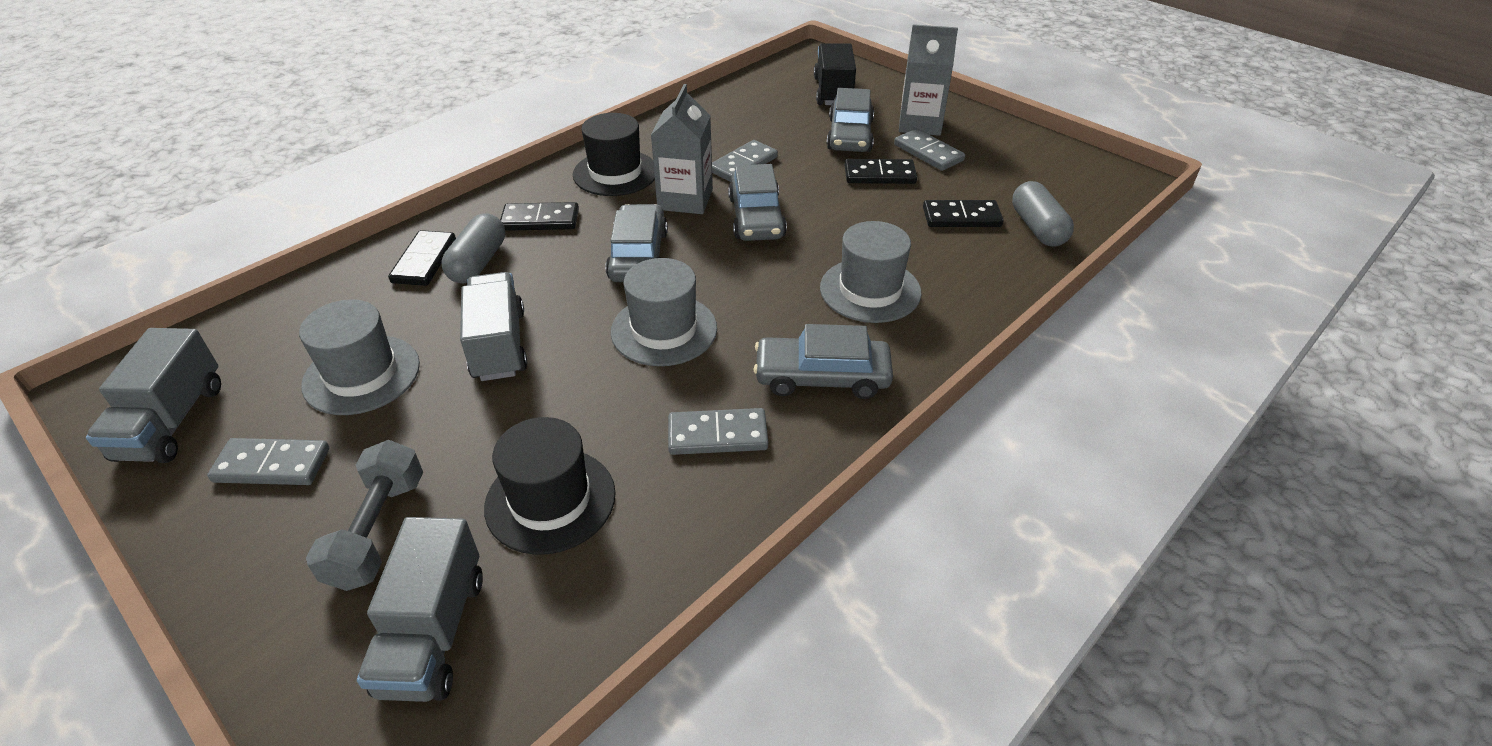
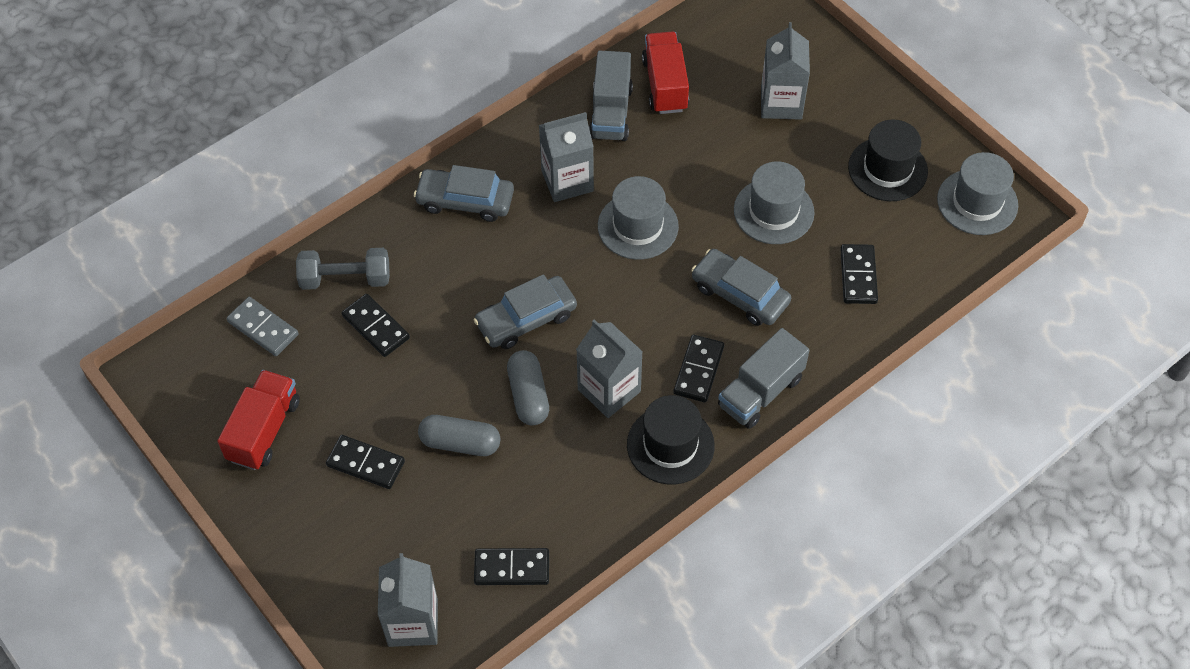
black domino: 4 -> 5
black truck: 1 -> 0
grey car: 4 -> 3
grey carton: 2 -> 4
grey domino: 4 -> 1
grey truck: 3 -> 2
red truck: 0 -> 2

